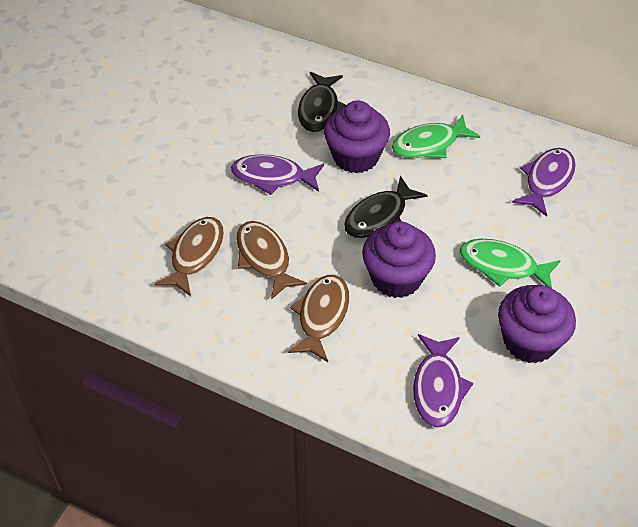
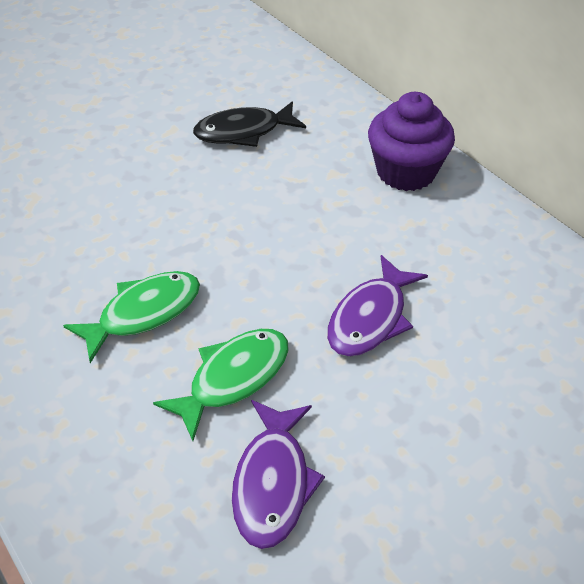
black fish: 2 -> 1
brown fish: 3 -> 0
purple cupcake: 3 -> 1
purple fish: 3 -> 2

